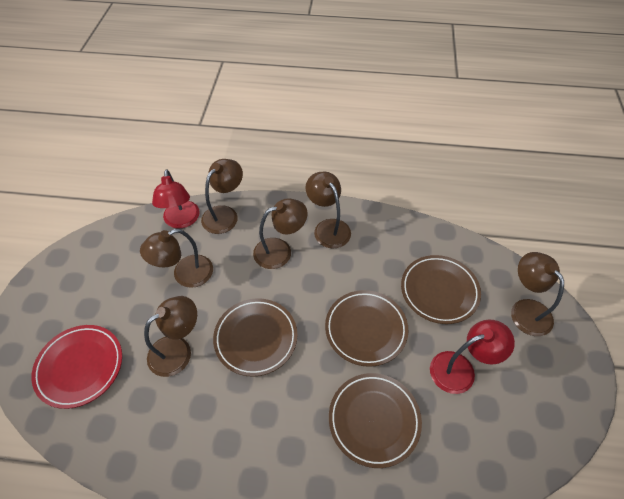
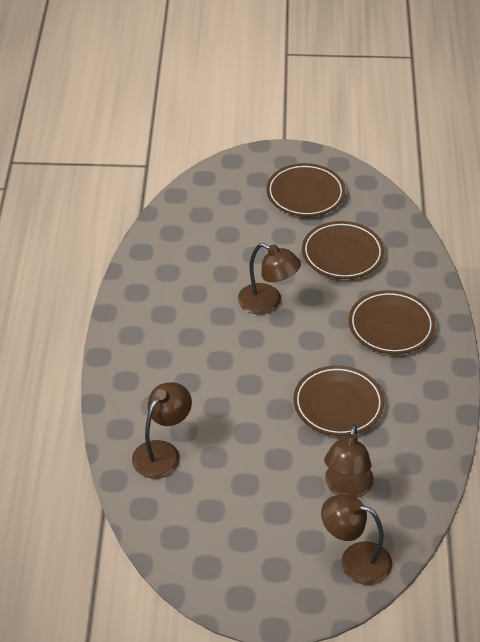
brown lamp: 6 -> 4
red lamp: 2 -> 0
red plate: 1 -> 0

